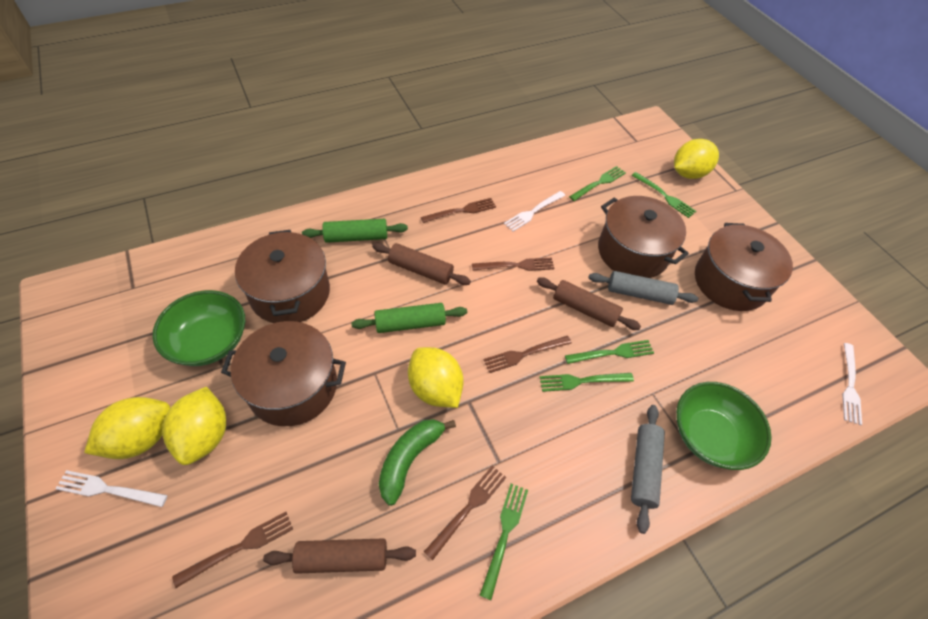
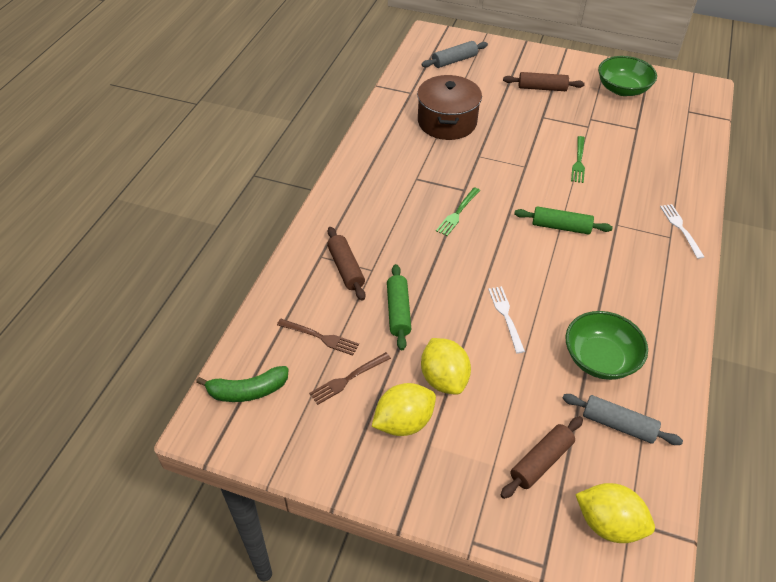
brown fork: 5 -> 2
brown pot: 4 -> 1
green fork: 5 -> 2
white fork: 3 -> 2
yellow lemon: 4 -> 3

